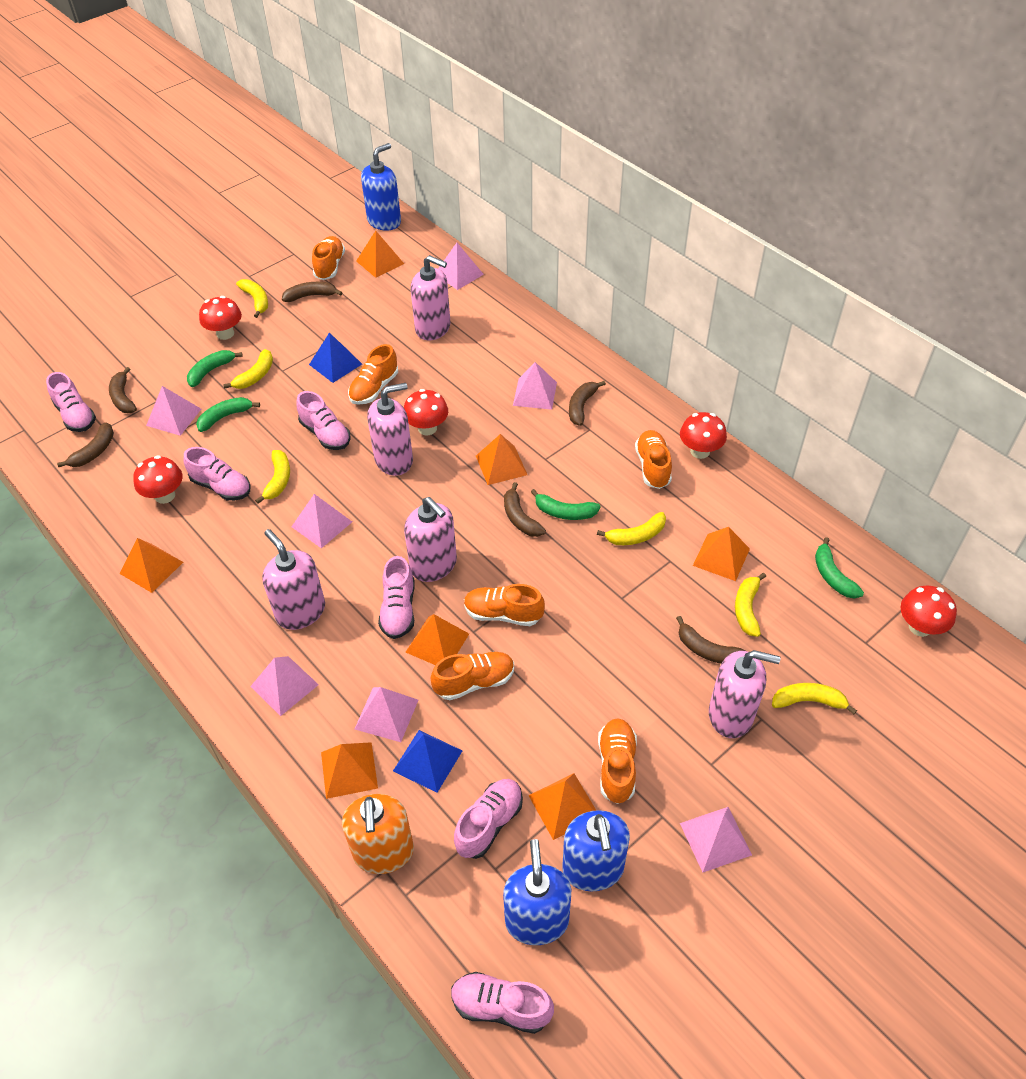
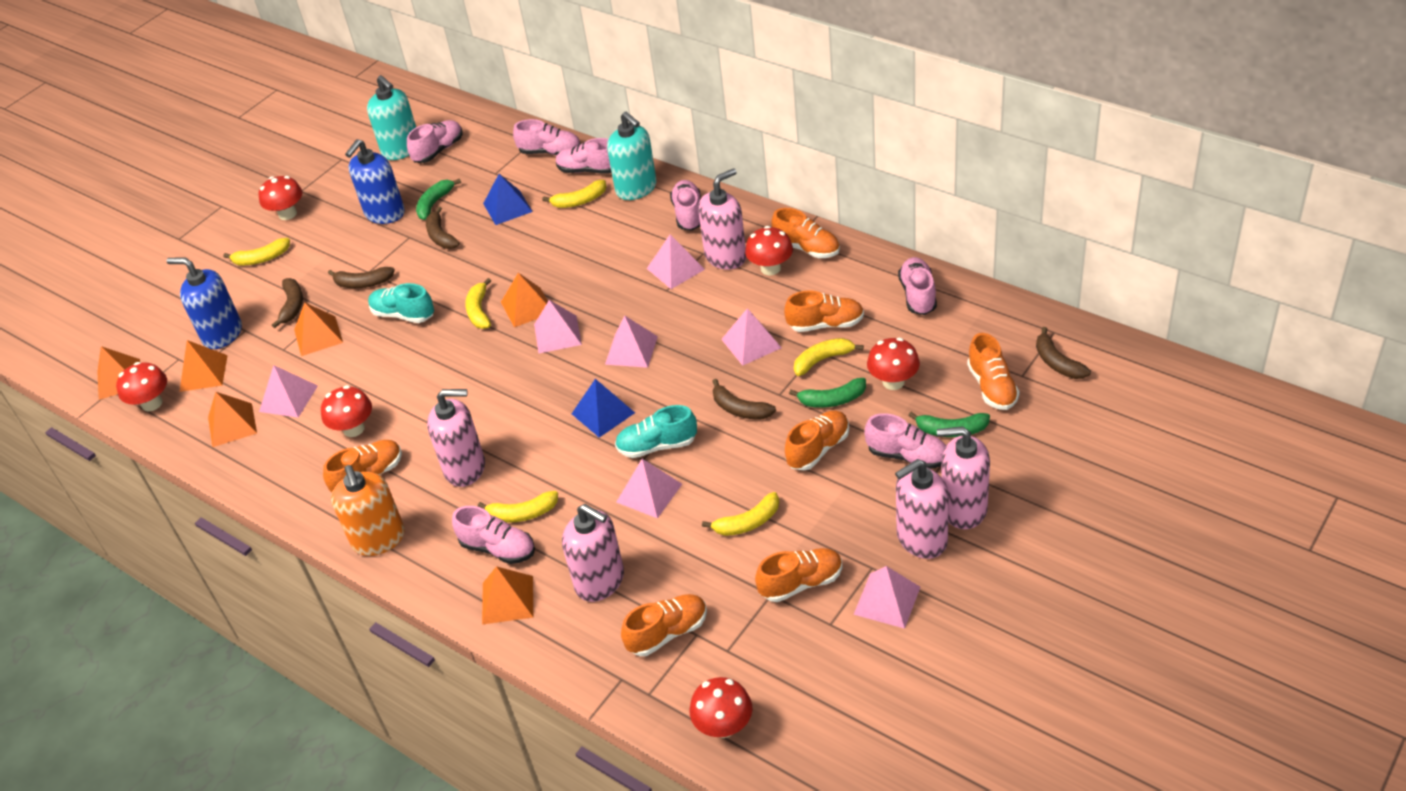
blue soap dispenser: 3 -> 2
brown banana: 6 -> 5
green banana: 4 -> 3
orange pyramid: 7 -> 6
orange shoe: 6 -> 7
pink shoe: 6 -> 7
red mushroom: 5 -> 6
turquoise shoe: 0 -> 2
turquoise soap dispenser: 0 -> 2

